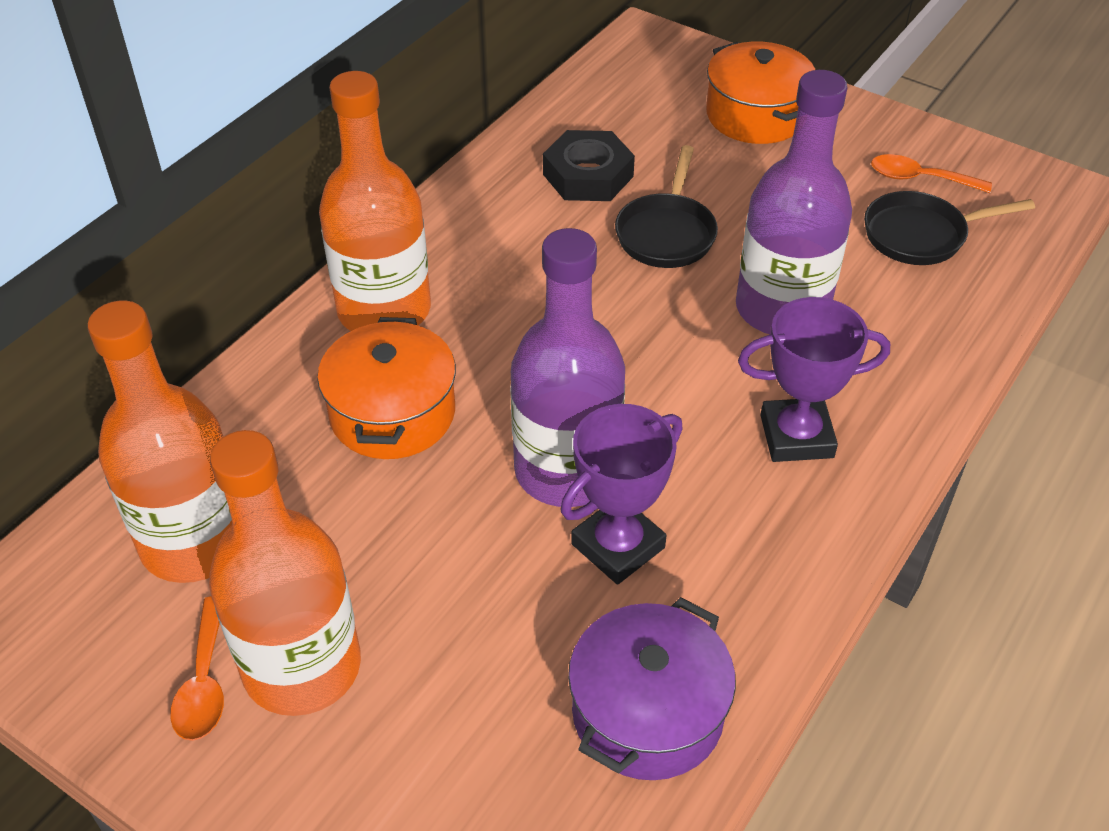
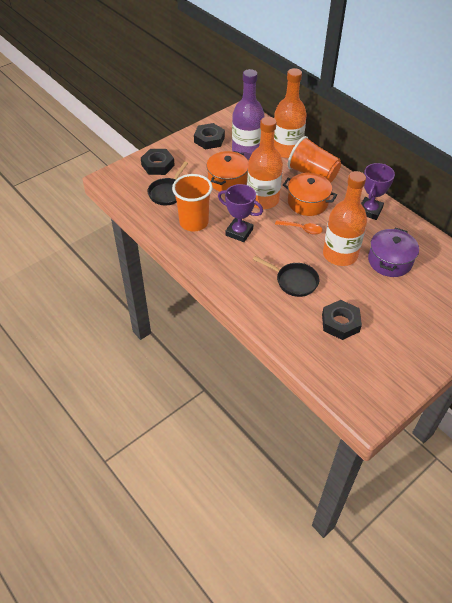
black nut: 1 -> 3
orange cup: 0 -> 2
orange spoon: 2 -> 1
purple bottle: 2 -> 1

